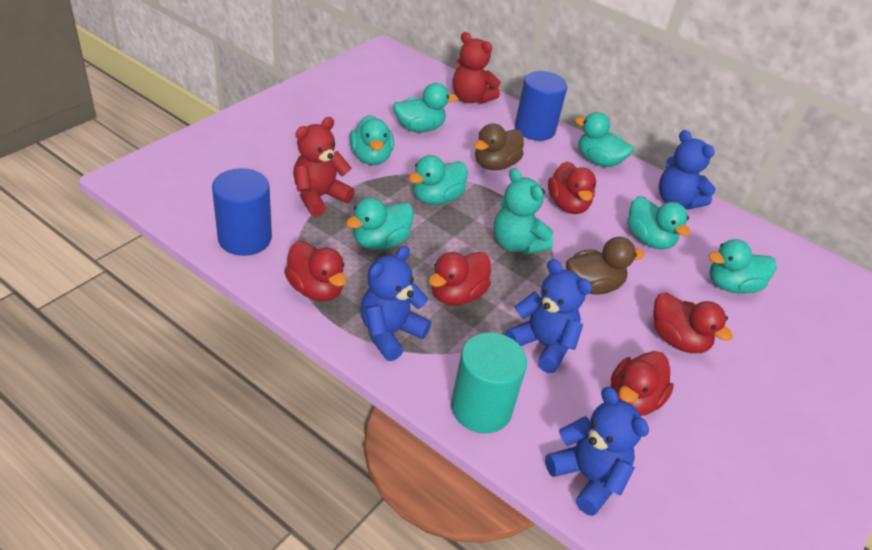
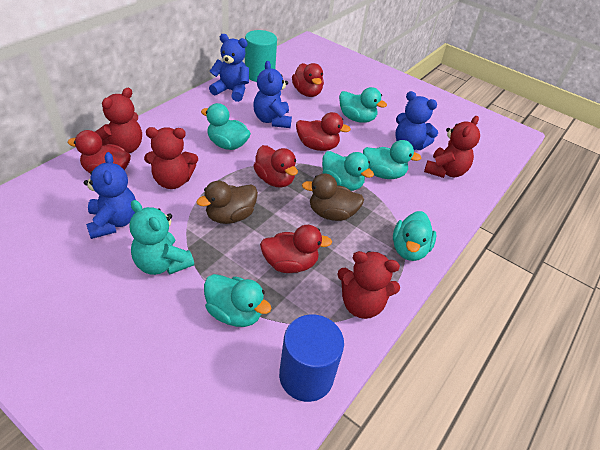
blue cylinder: 2 -> 1
red teddy bear: 2 -> 4
turquoise duck: 7 -> 6

